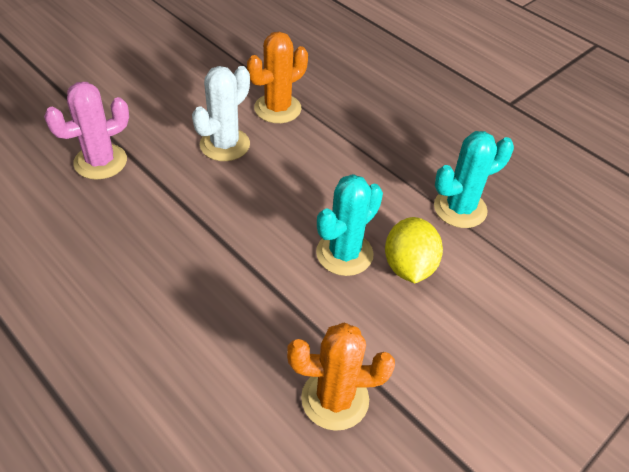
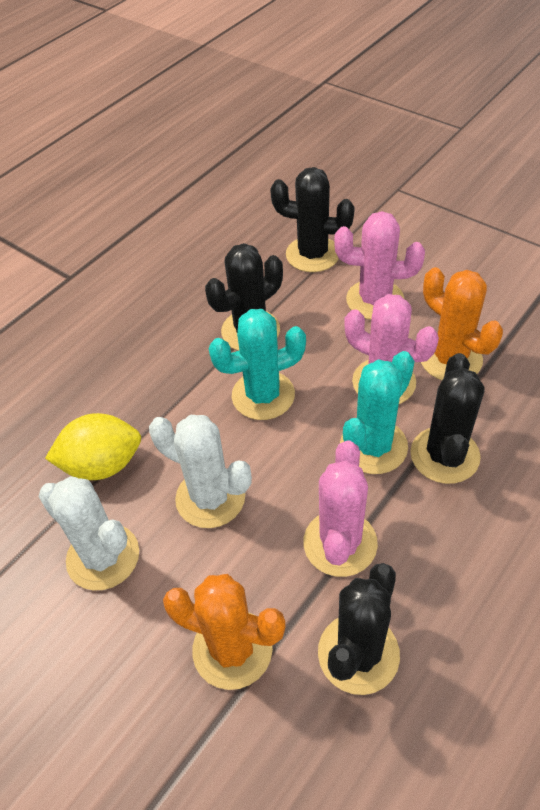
black cactus: 0 -> 4
pink cactus: 1 -> 3
white cactus: 1 -> 2

